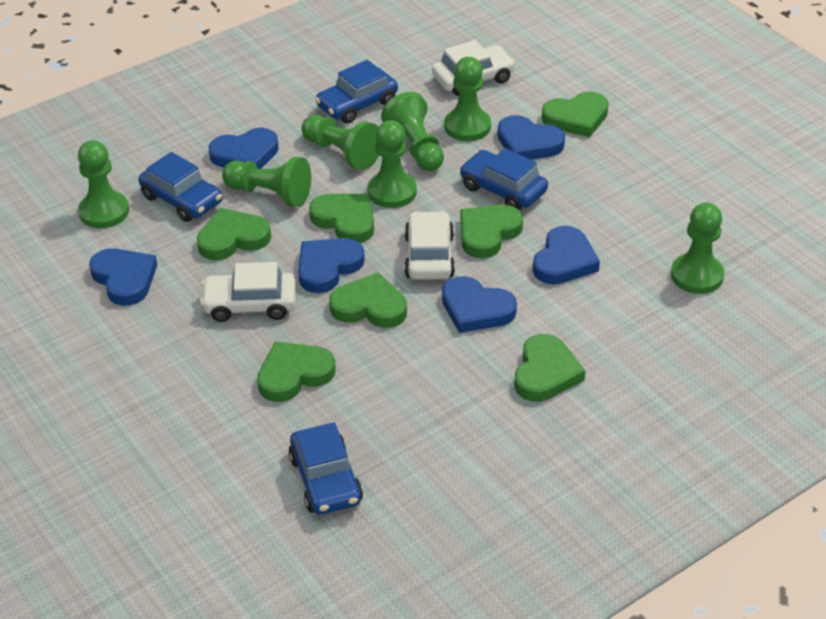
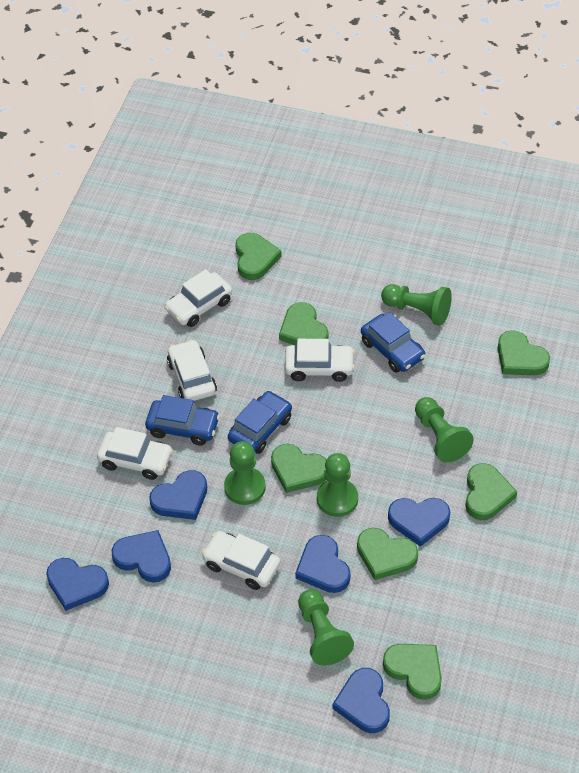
blue car: 4 -> 3
green pawn: 7 -> 5
white car: 3 -> 5

